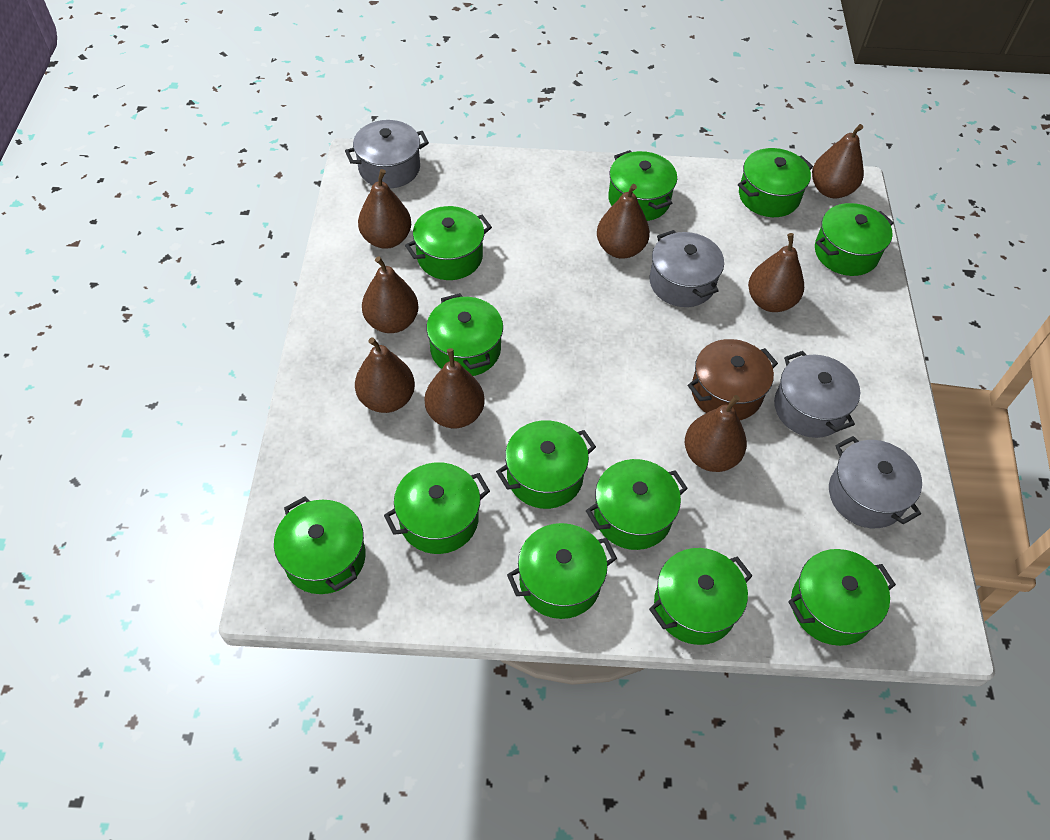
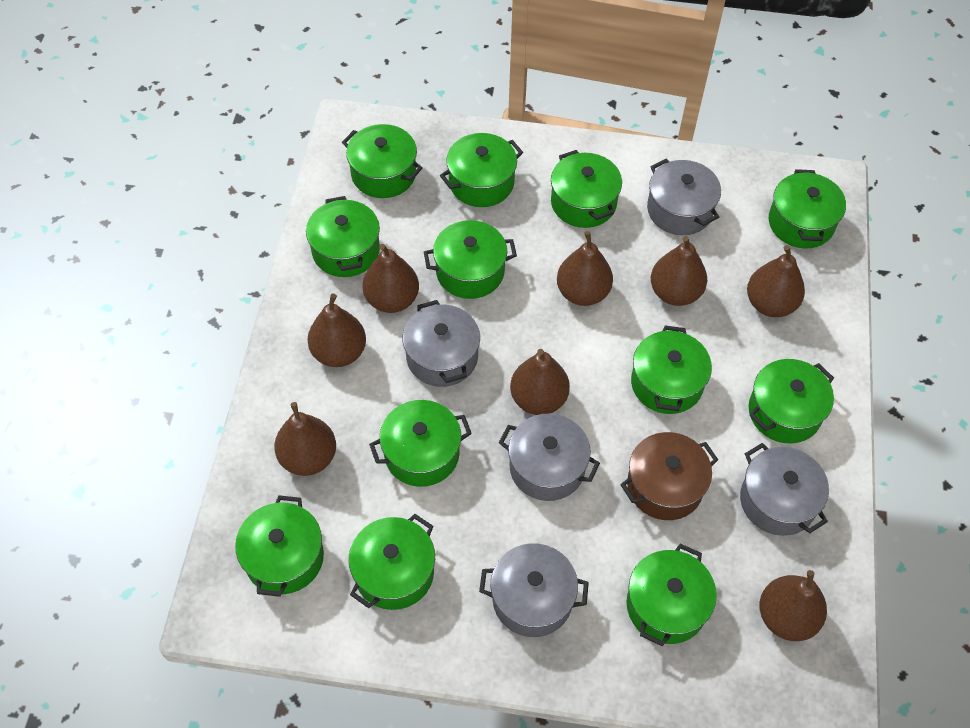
grey pot: 4 -> 5

